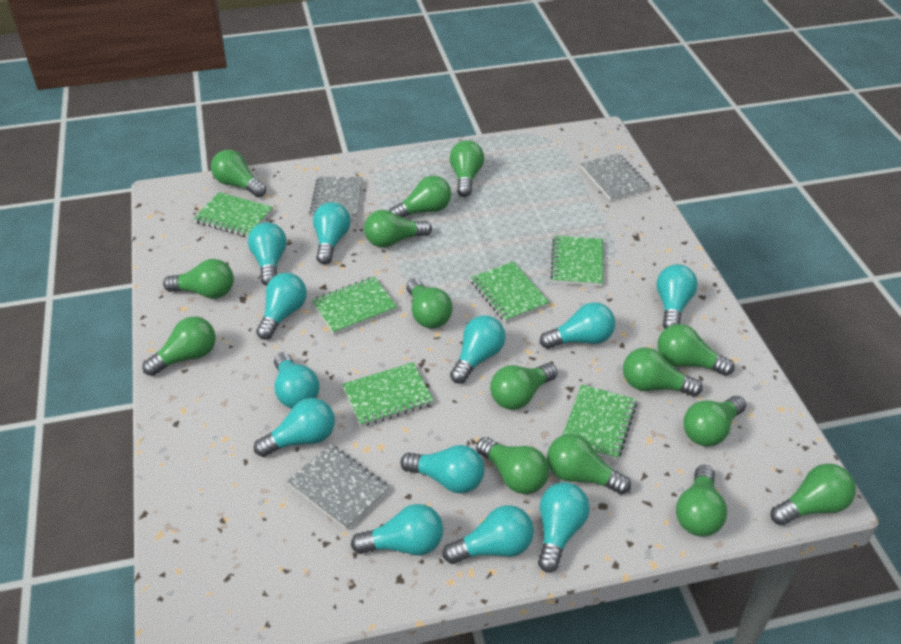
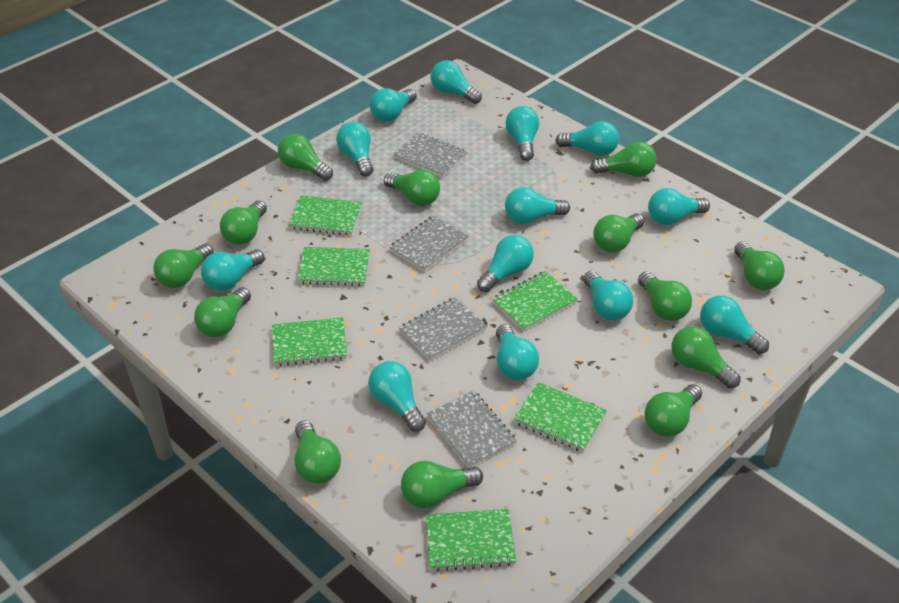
green light bulb: 15 -> 13
grey notebook: 3 -> 4
turquoise light bulb: 12 -> 13

